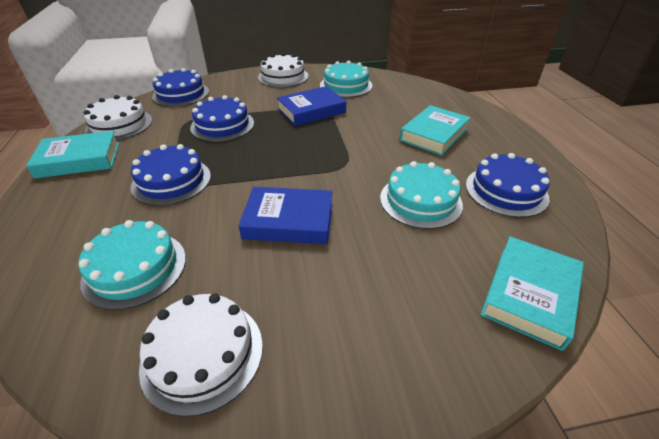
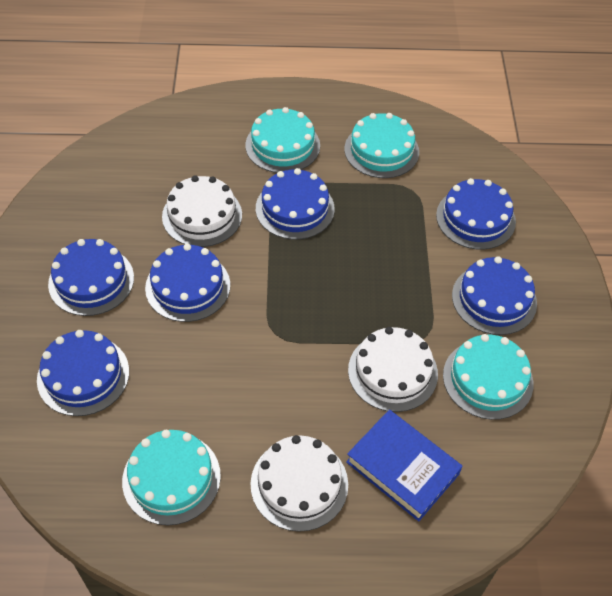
blue book: 2 -> 1
blue cake: 4 -> 6
turquoise book: 3 -> 0
turquoise cake: 3 -> 4

